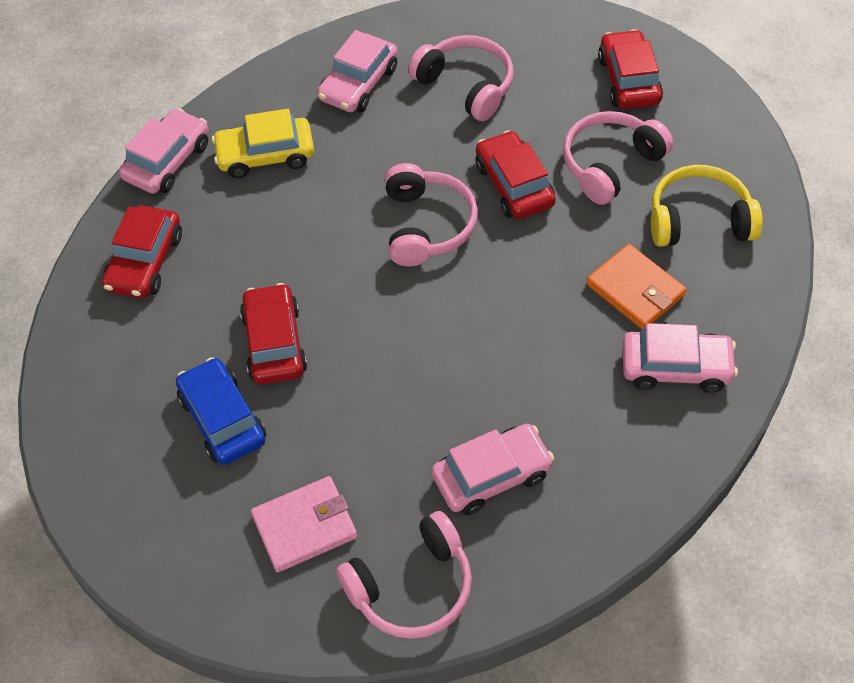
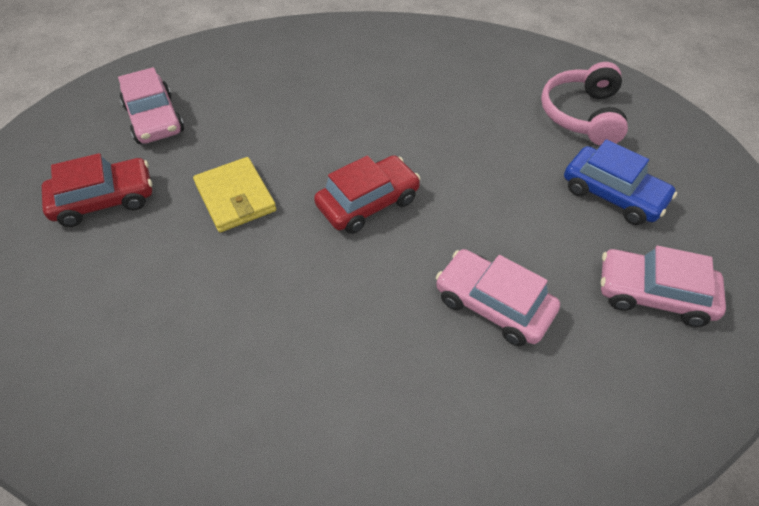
orange wallet: 1 -> 0
pink car: 4 -> 3
pink headphones: 4 -> 1
pink wallet: 1 -> 0
red car: 4 -> 2
yellow car: 1 -> 0
yellow headphones: 1 -> 0
yellow wallet: 0 -> 1

